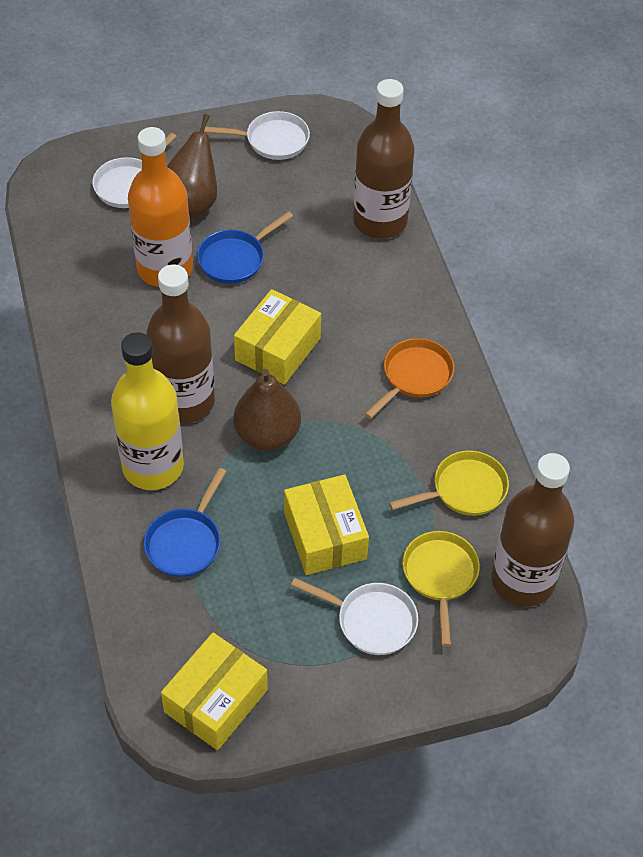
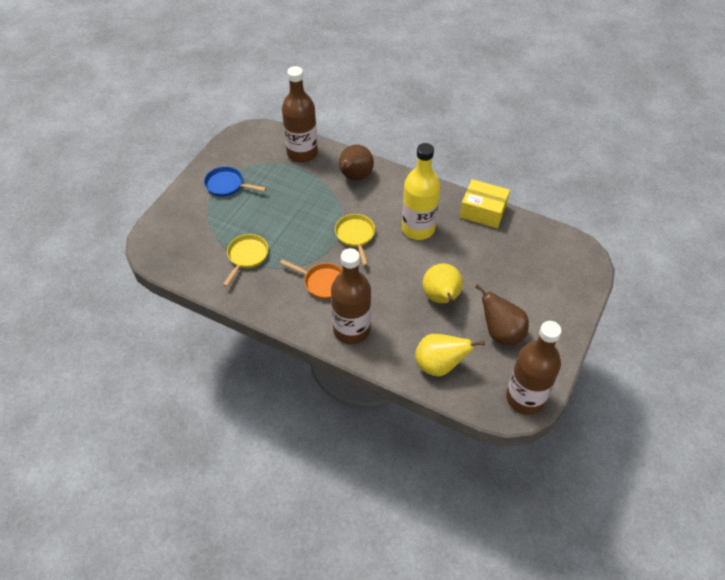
blue pan: 2 -> 1
orange bottle: 1 -> 0
white pan: 3 -> 0
yellow box: 3 -> 1
yellow pear: 0 -> 2

